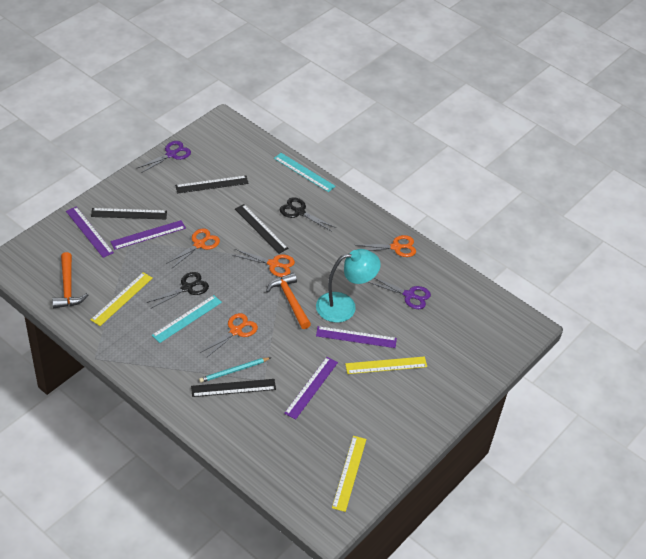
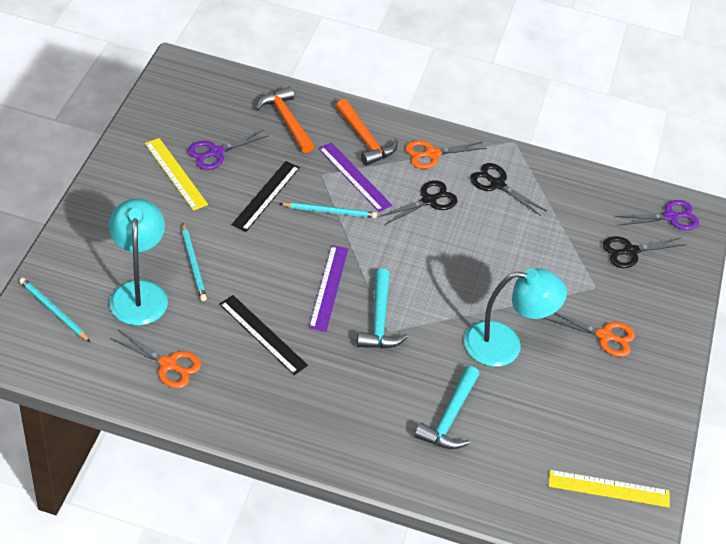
black ruler: 4 -> 2
black scissors: 2 -> 3
orange scissors: 4 -> 3
purple ruler: 4 -> 2
turquoise hammer: 0 -> 2
turquoise lamp: 1 -> 2
turquoise pencil: 1 -> 3
turquoise ruler: 2 -> 0
yellow ruler: 3 -> 2

